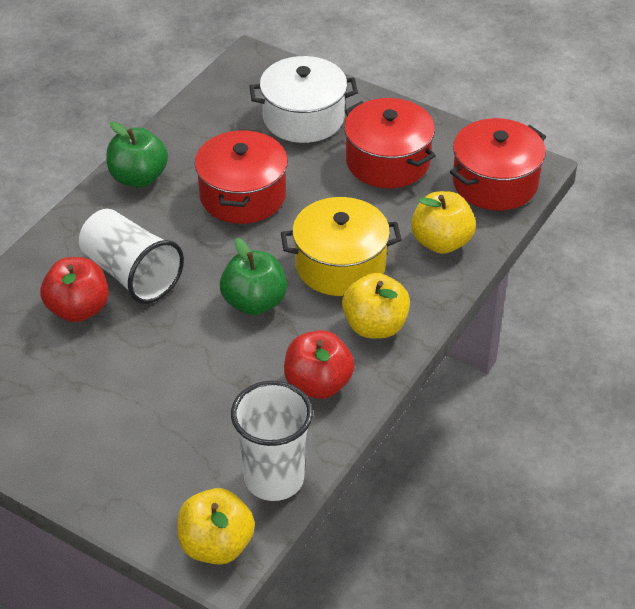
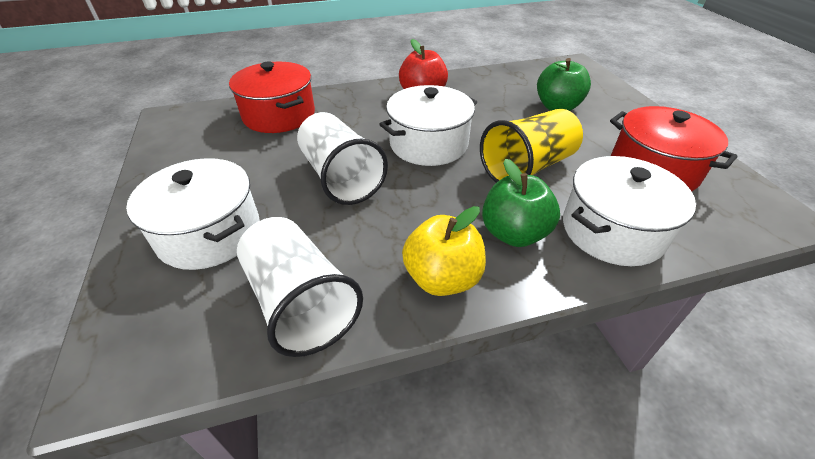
red apple: 2 -> 1
red pot: 3 -> 2
white pot: 1 -> 3
yellow apple: 3 -> 1
yellow cup: 0 -> 1
yellow pot: 1 -> 0

